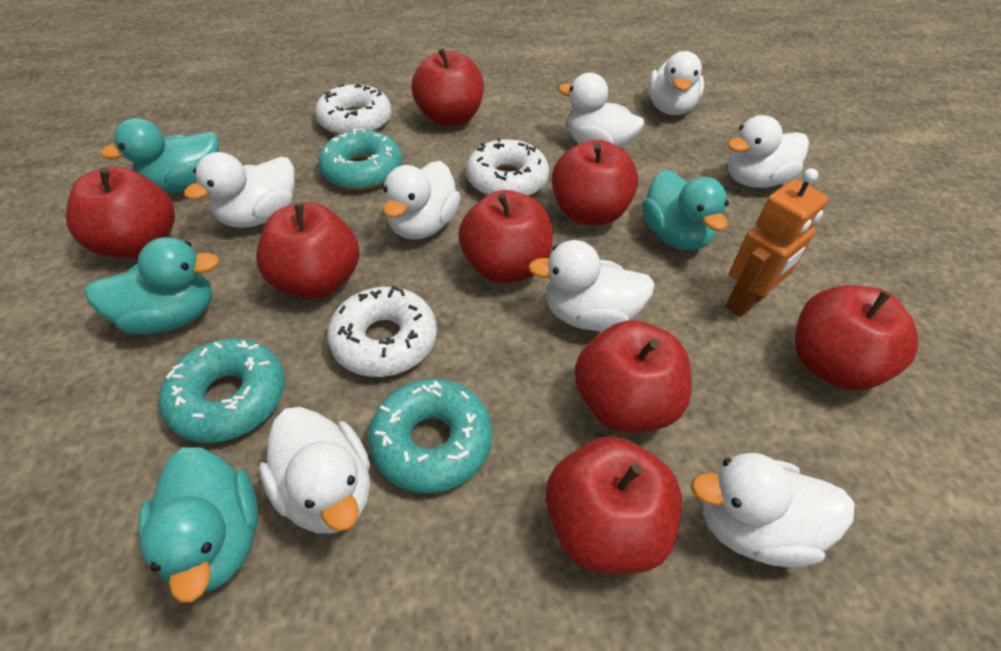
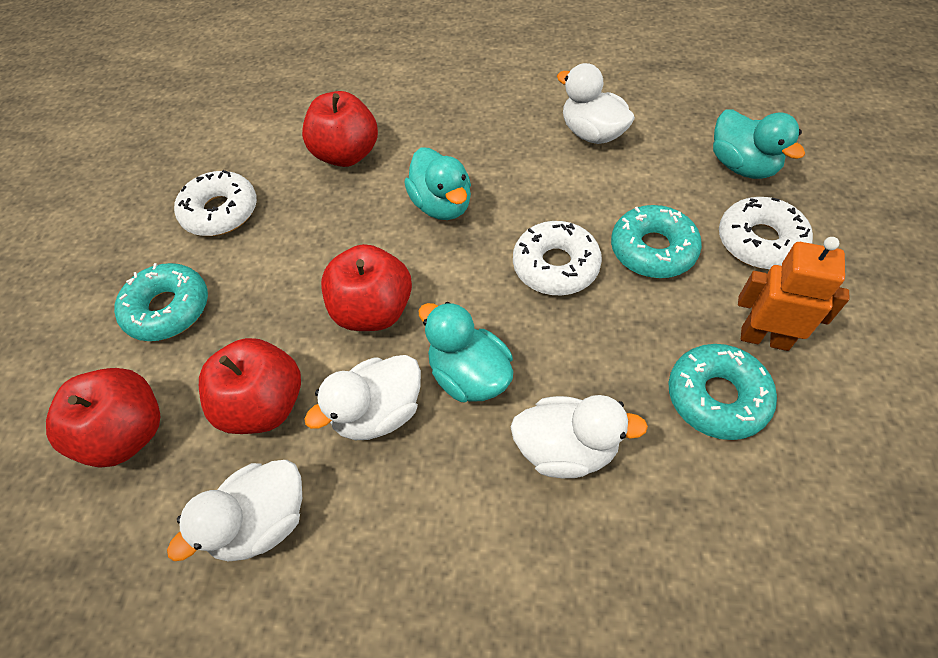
red apple: 8 -> 4
turquoise duck: 4 -> 3
white duck: 8 -> 4

